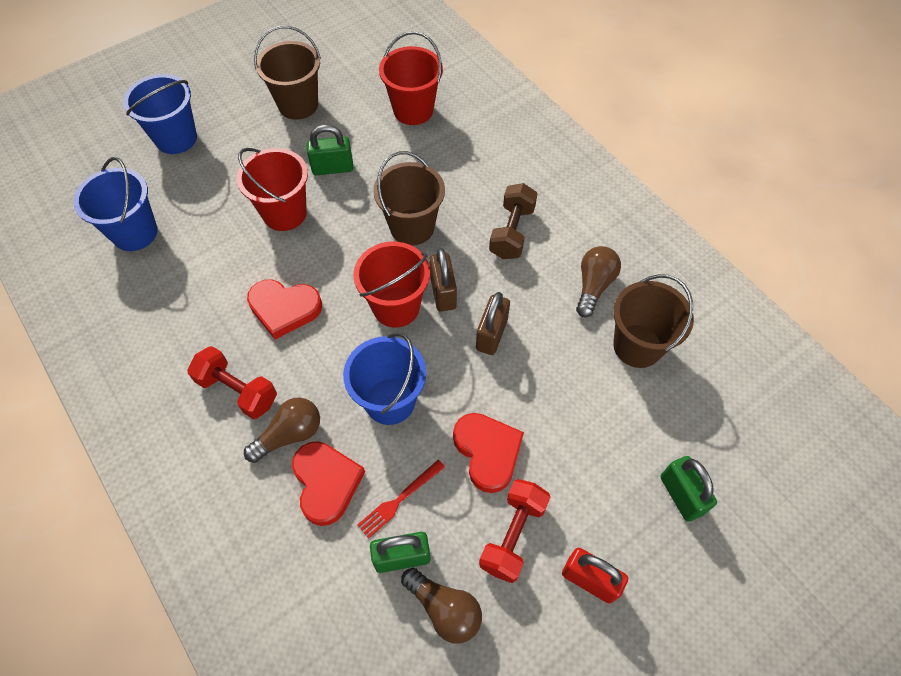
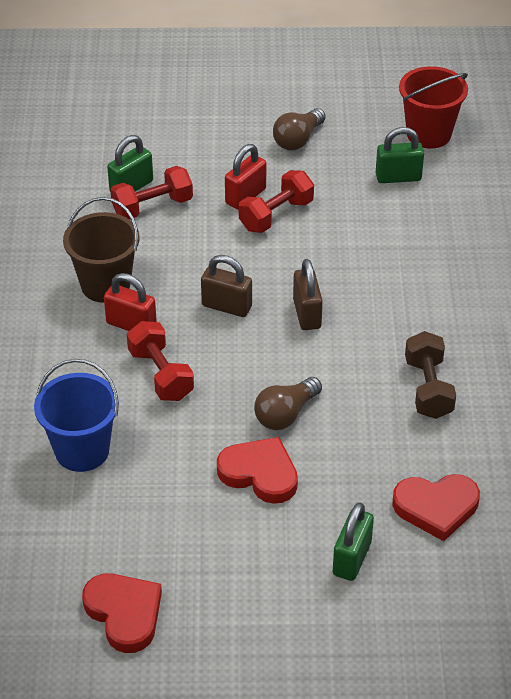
blue bucket: 3 -> 1
brown bucket: 3 -> 1
brown light bulb: 3 -> 2
red bucket: 3 -> 1
red dumbbell: 2 -> 3
red fork: 1 -> 0
red padlock: 1 -> 2

